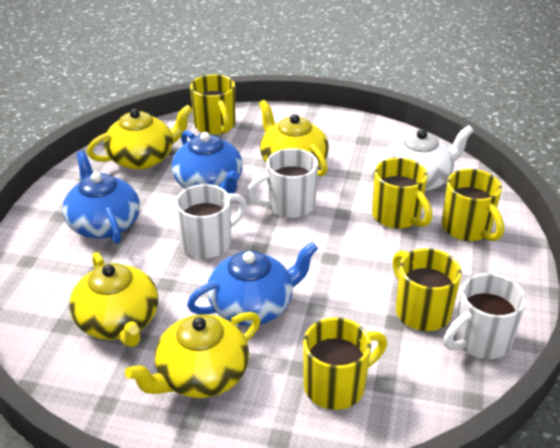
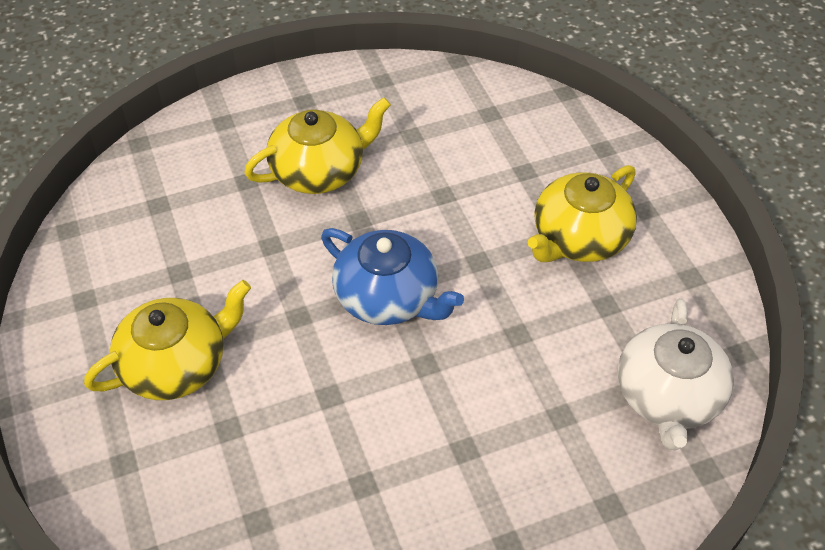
blue teapot: 3 -> 1
white mug: 3 -> 0
yellow mug: 5 -> 0
yellow teapot: 4 -> 3

